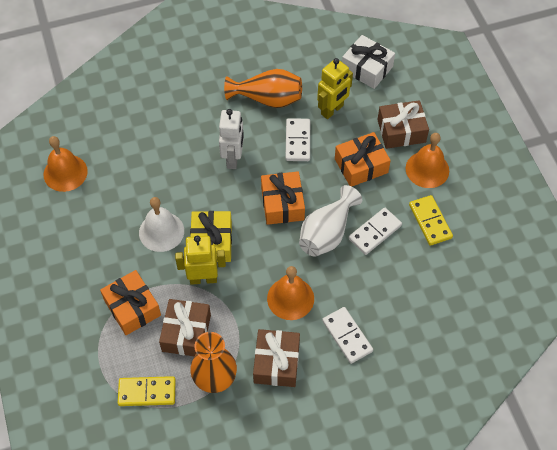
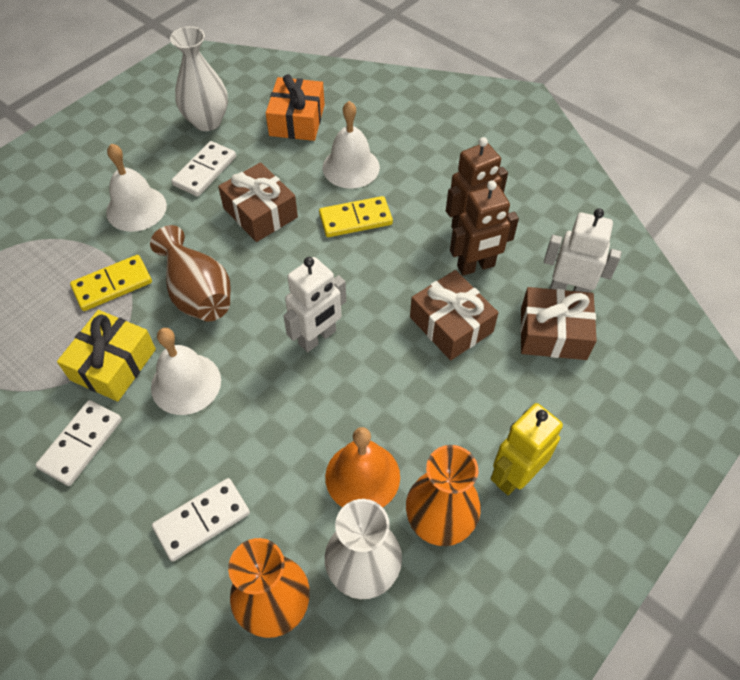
brown robot: 0 -> 2
brown vase: 0 -> 1
orange bell: 3 -> 1
orange gift: 3 -> 1
white bell: 1 -> 3
white gift: 1 -> 0
white robot: 1 -> 2
white vase: 1 -> 2
yellow robot: 2 -> 1

